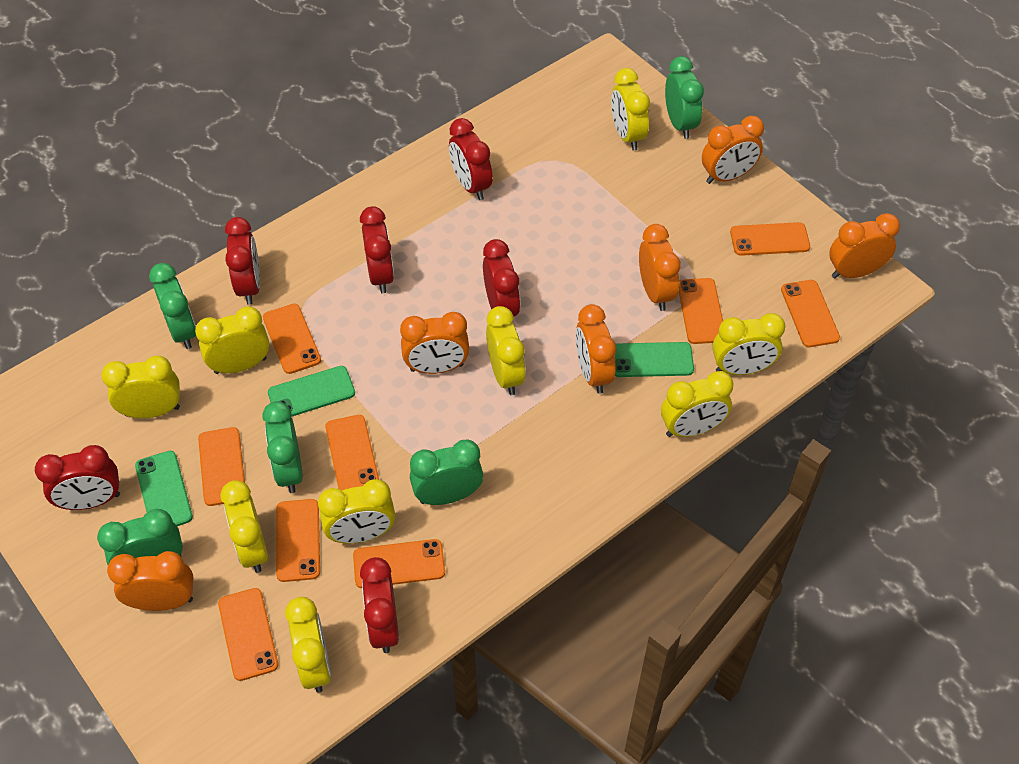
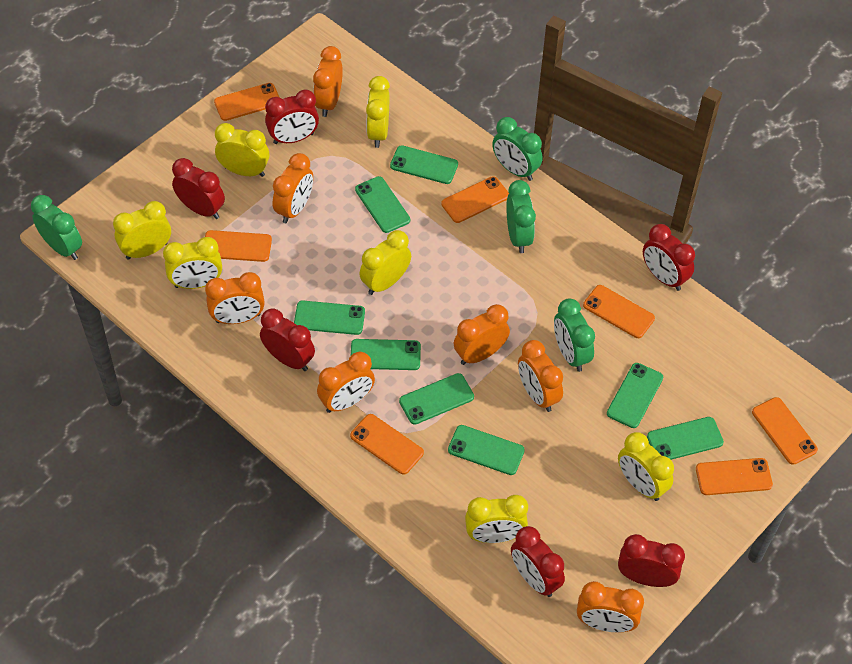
green clock: 5 -> 4
green phone: 3 -> 8
orange clock: 6 -> 7
orange phone: 9 -> 7
yellow clock: 9 -> 7

